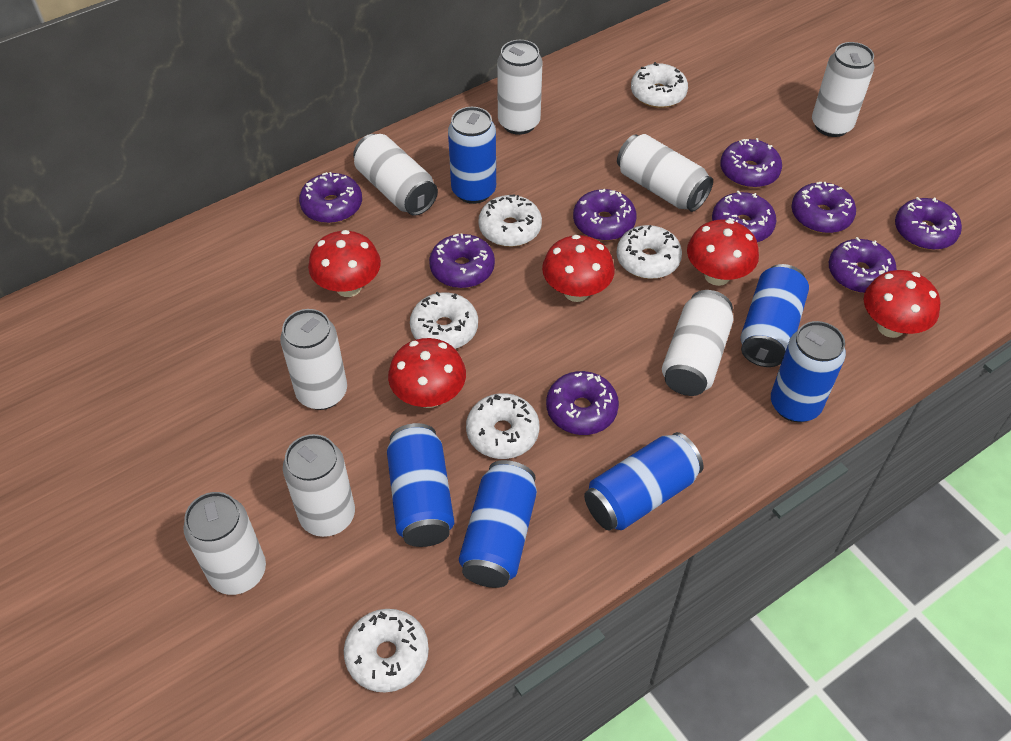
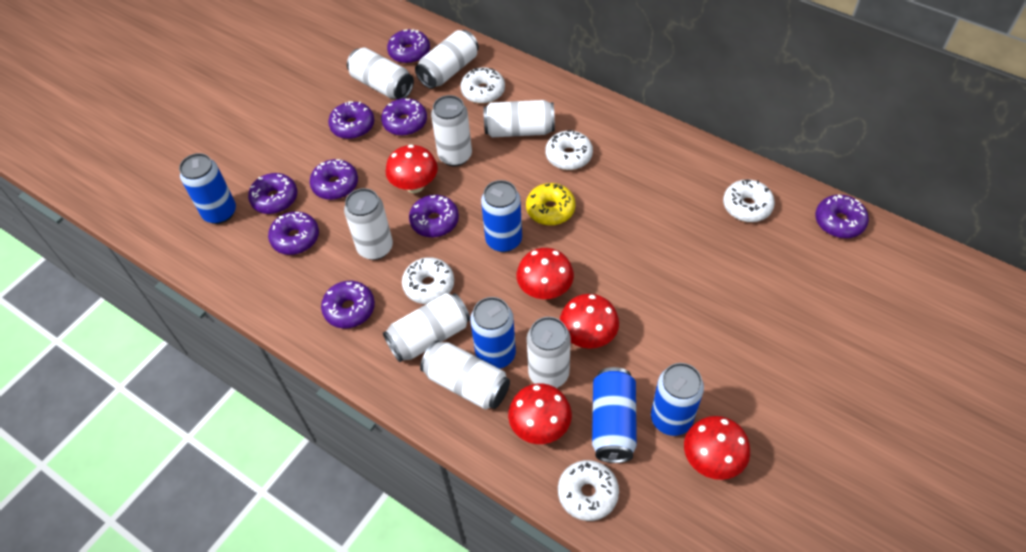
blue can: 6 -> 5
white donut: 6 -> 5
yellow donut: 0 -> 1

